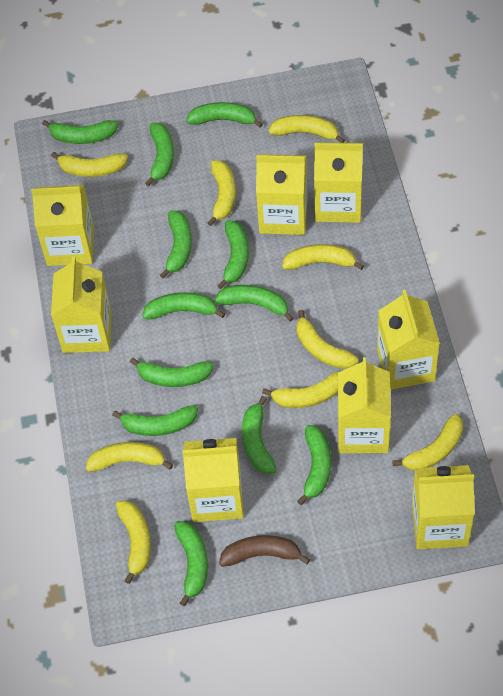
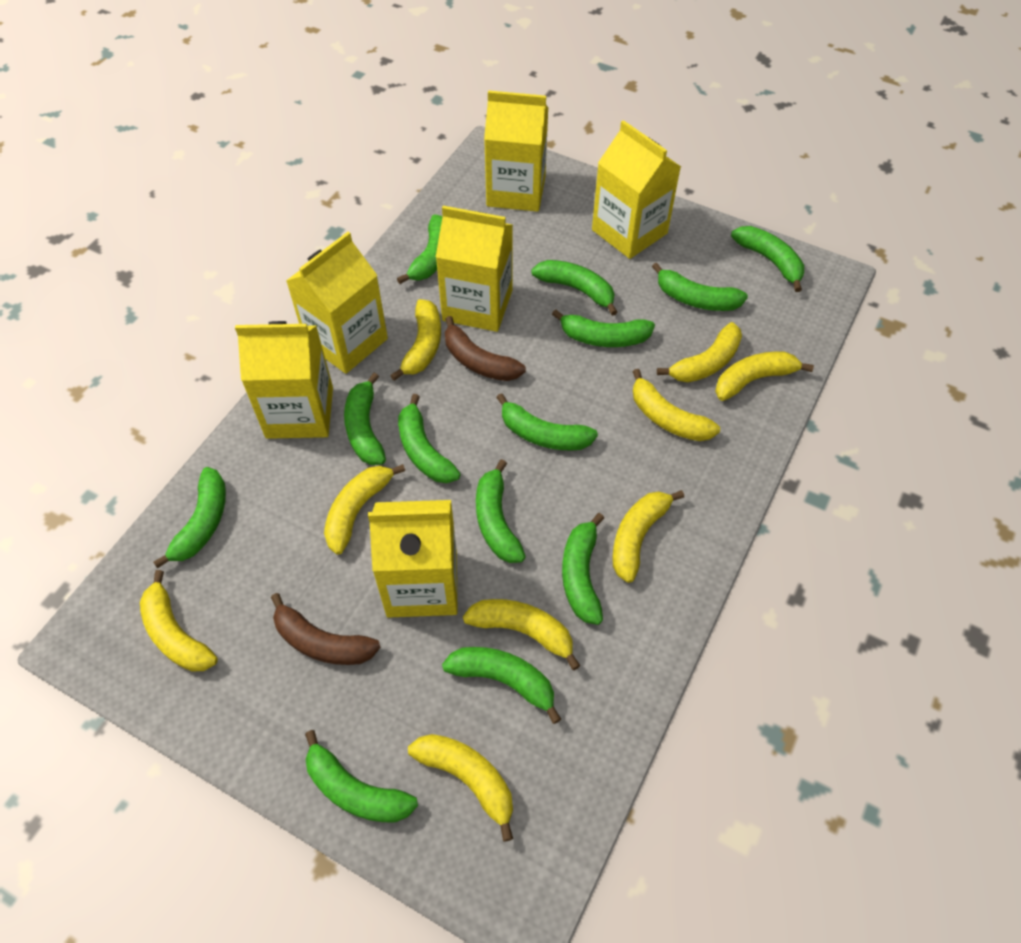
brown banana: 1 -> 2
green banana: 12 -> 13
yellow carton: 8 -> 6

